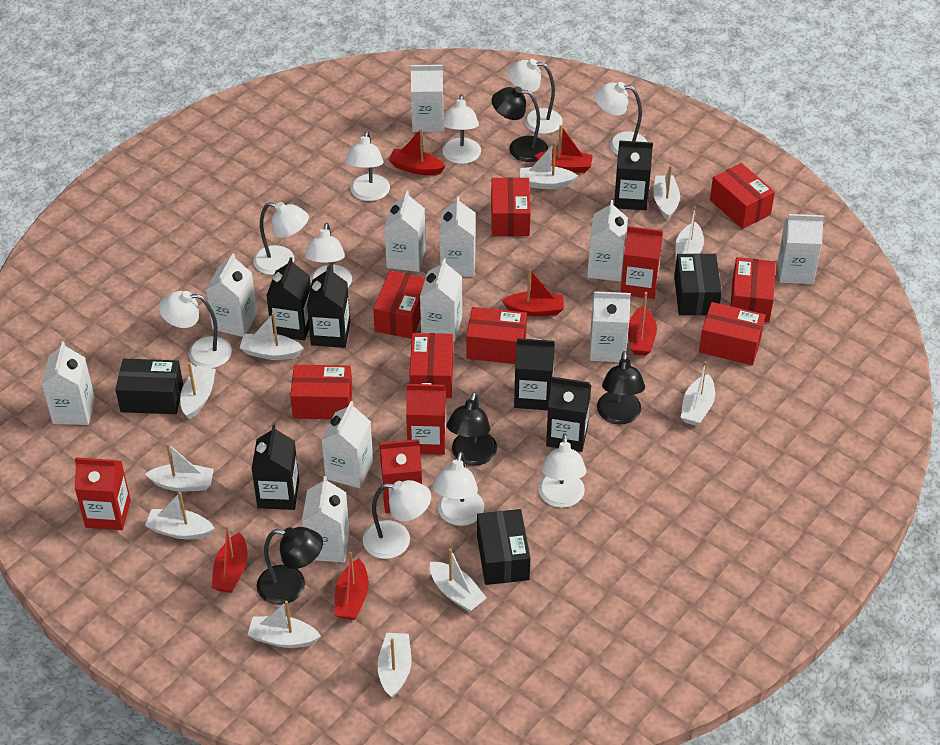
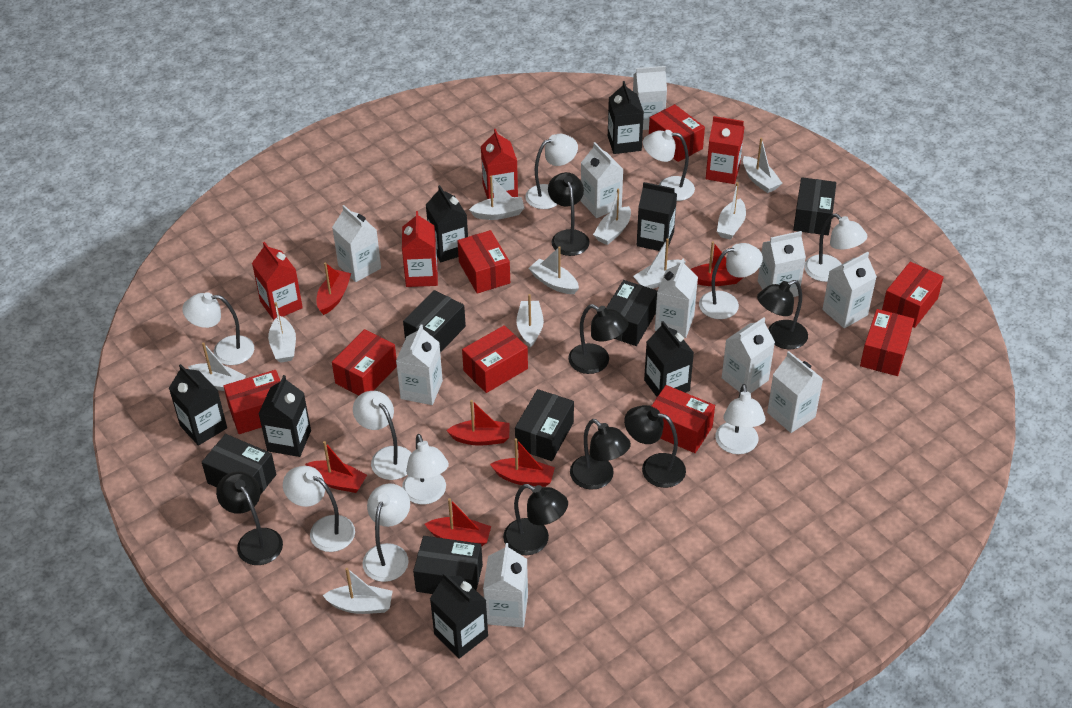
black box: 3 -> 6
black carton: 6 -> 7
black lamp: 4 -> 7
white boat: 11 -> 10
white carton: 11 -> 10

